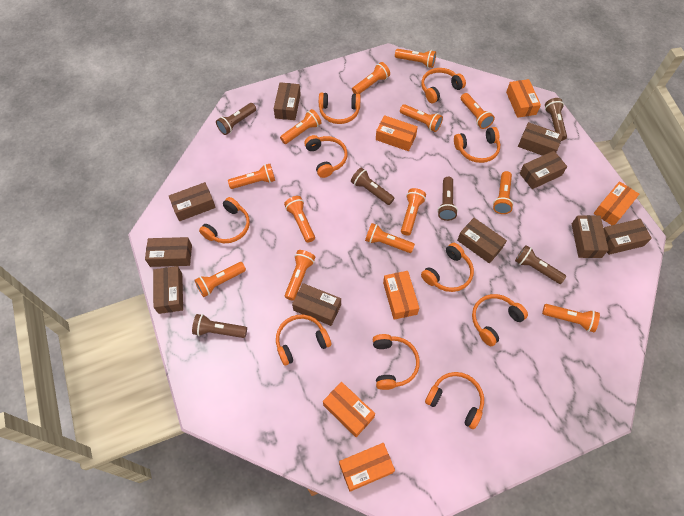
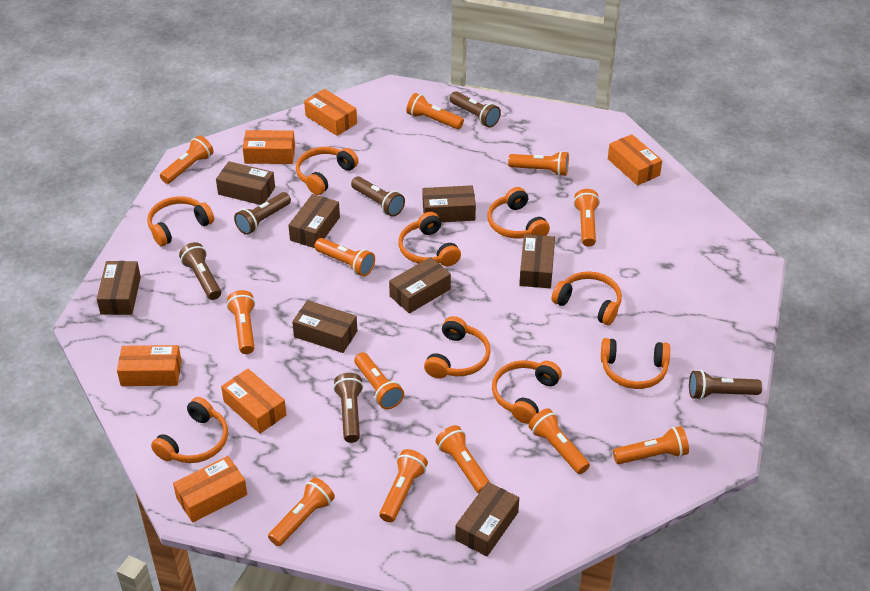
brown box: 10 -> 8
orange flashlight: 13 -> 12
orange headphones: 10 -> 9

